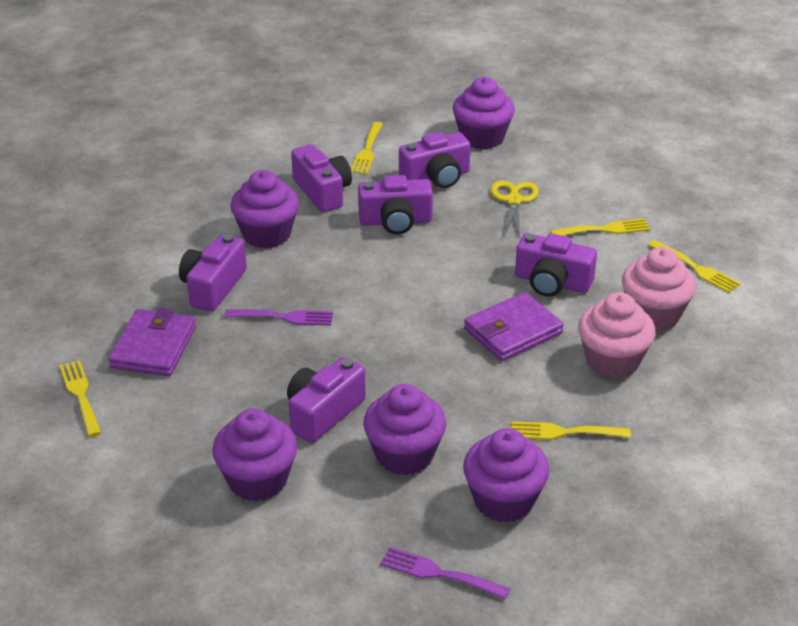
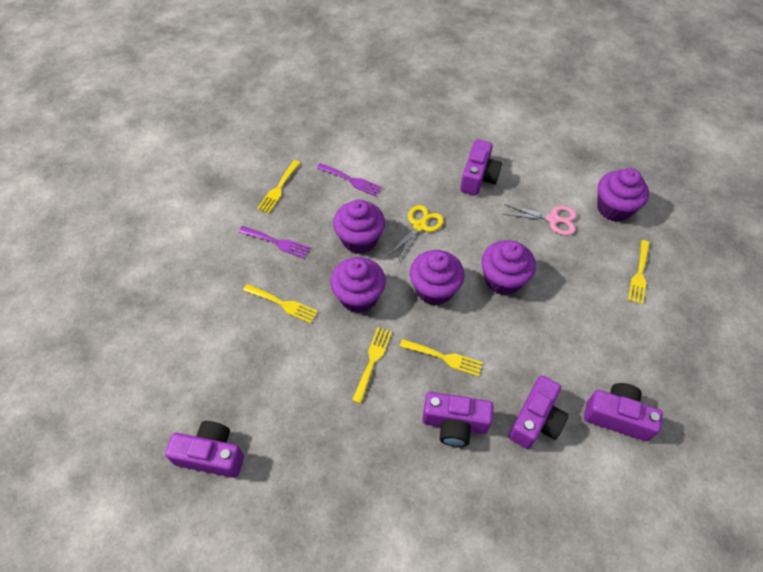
pink cupcake: 2 -> 0
pink scissors: 0 -> 1
purple camera: 6 -> 5
purple wallet: 2 -> 0

